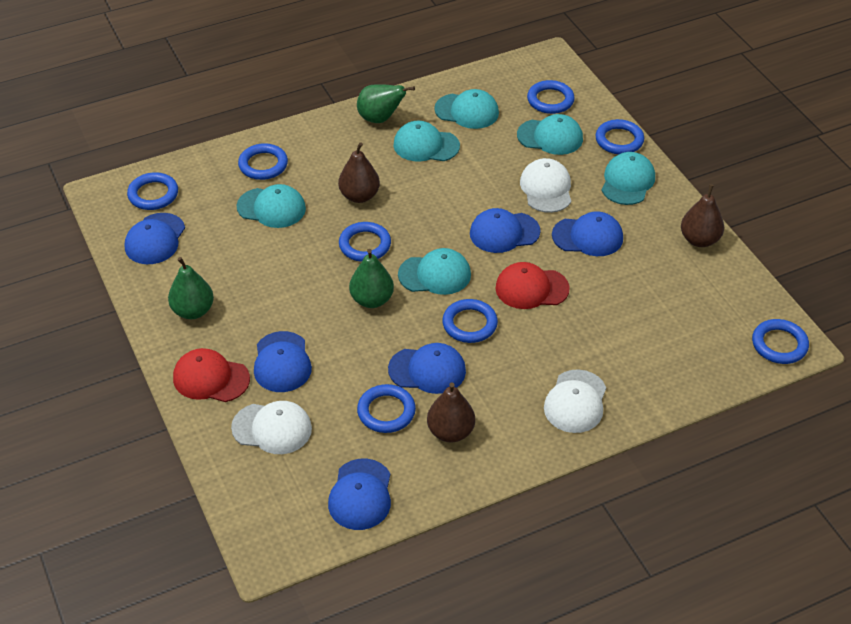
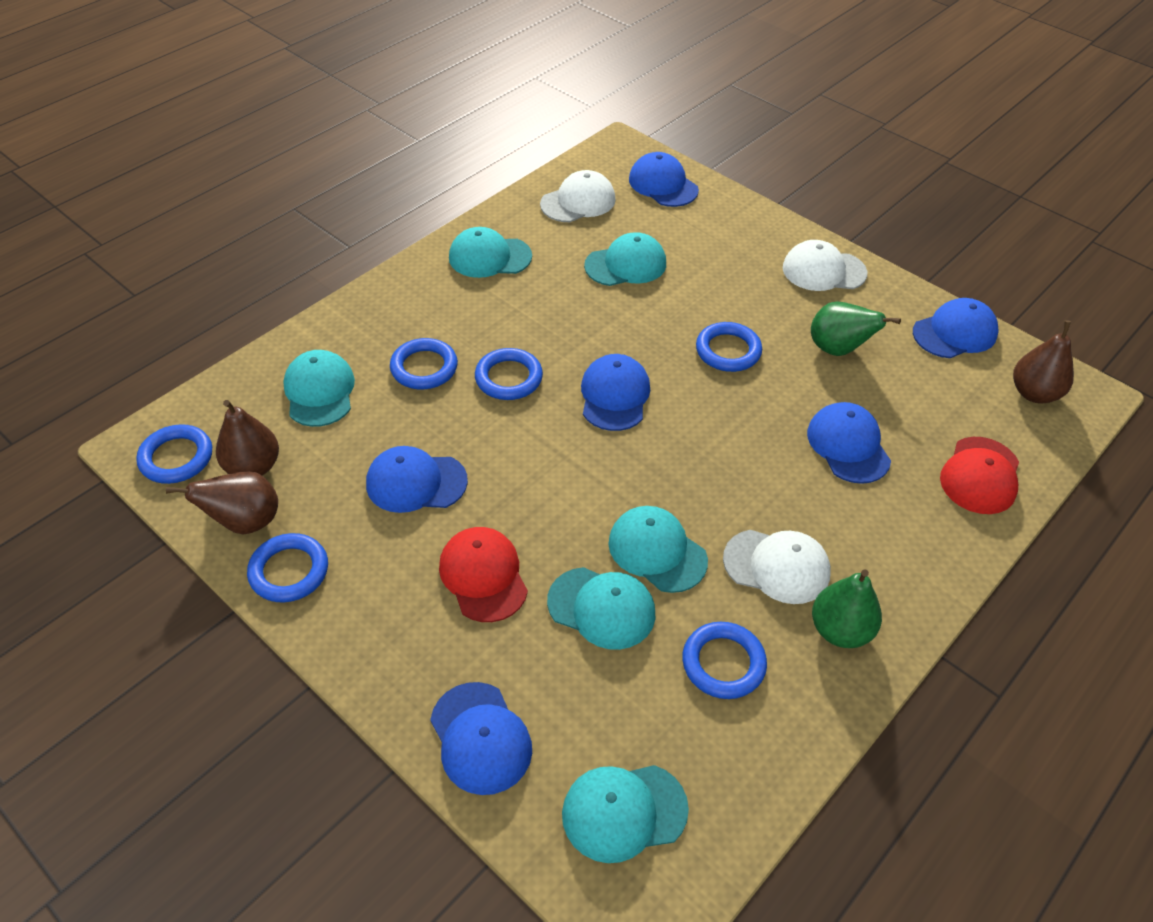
blue ring: 8 -> 6
green pear: 3 -> 2

